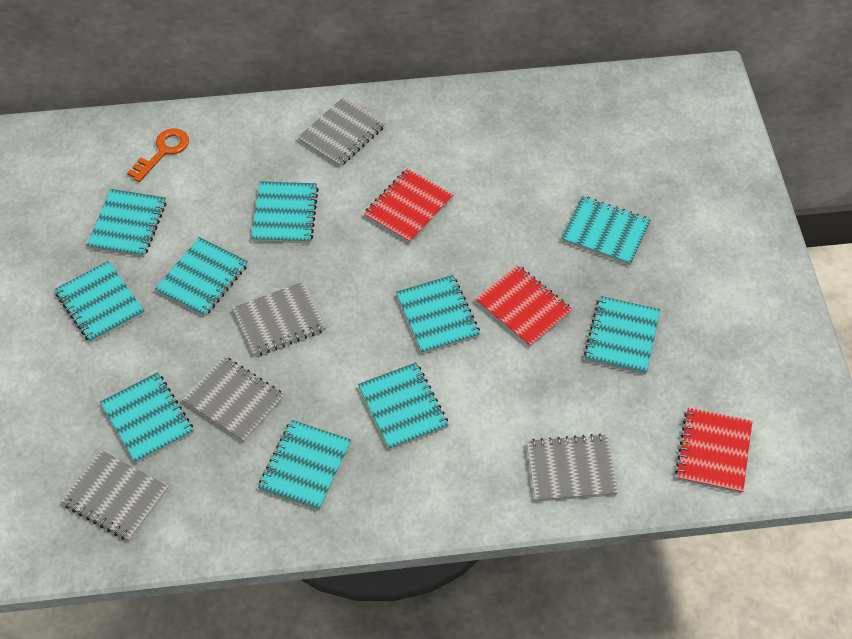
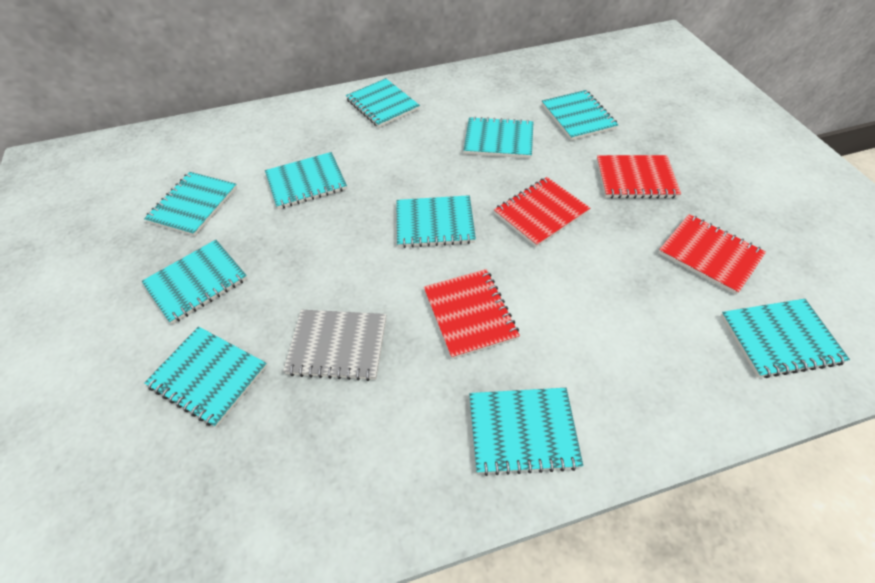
grey notebook: 5 -> 1
orange key: 1 -> 0
red notebook: 3 -> 4

